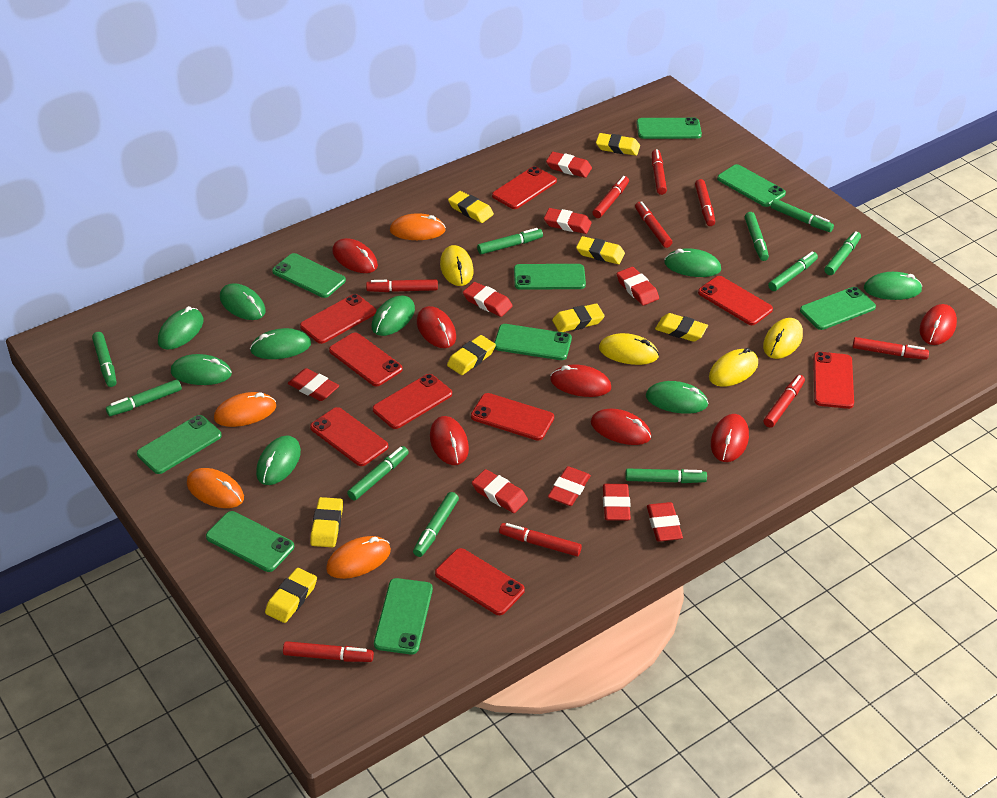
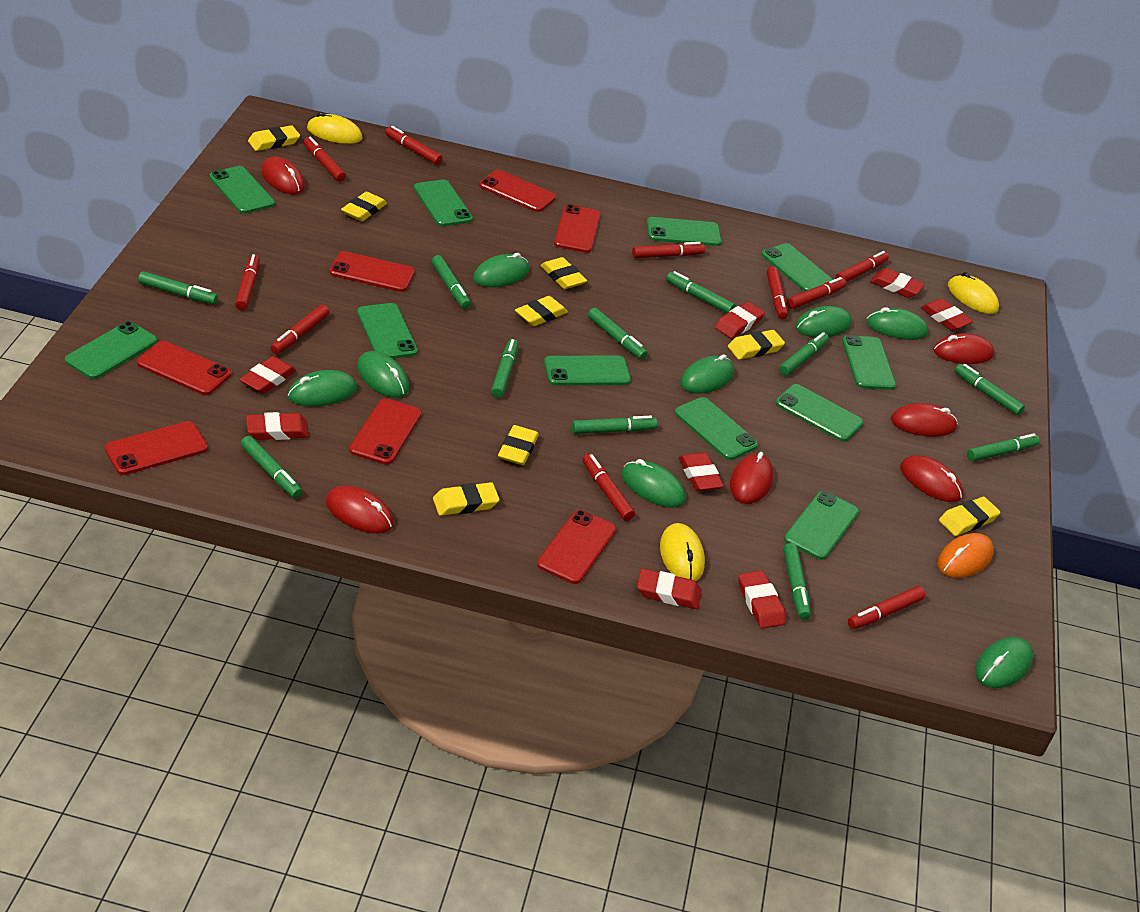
green marker: 10 -> 11
green mouse: 9 -> 8
green phone: 9 -> 11
orange mouse: 4 -> 1
red eraser: 9 -> 8
red marker: 9 -> 10
red mouse: 7 -> 6
red phone: 9 -> 7
yellow mouse: 4 -> 3

